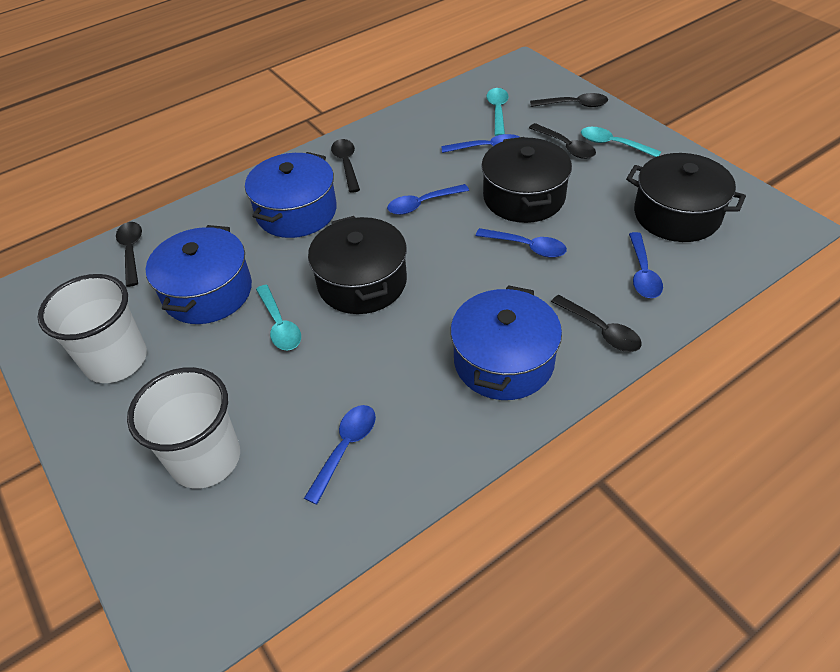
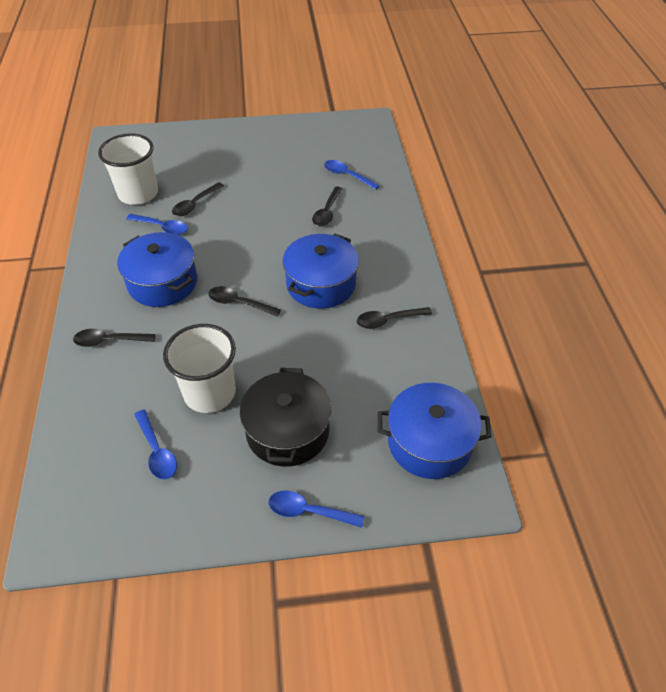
black pot: 3 -> 1
blue spoon: 5 -> 4
turquoise spoon: 3 -> 0

